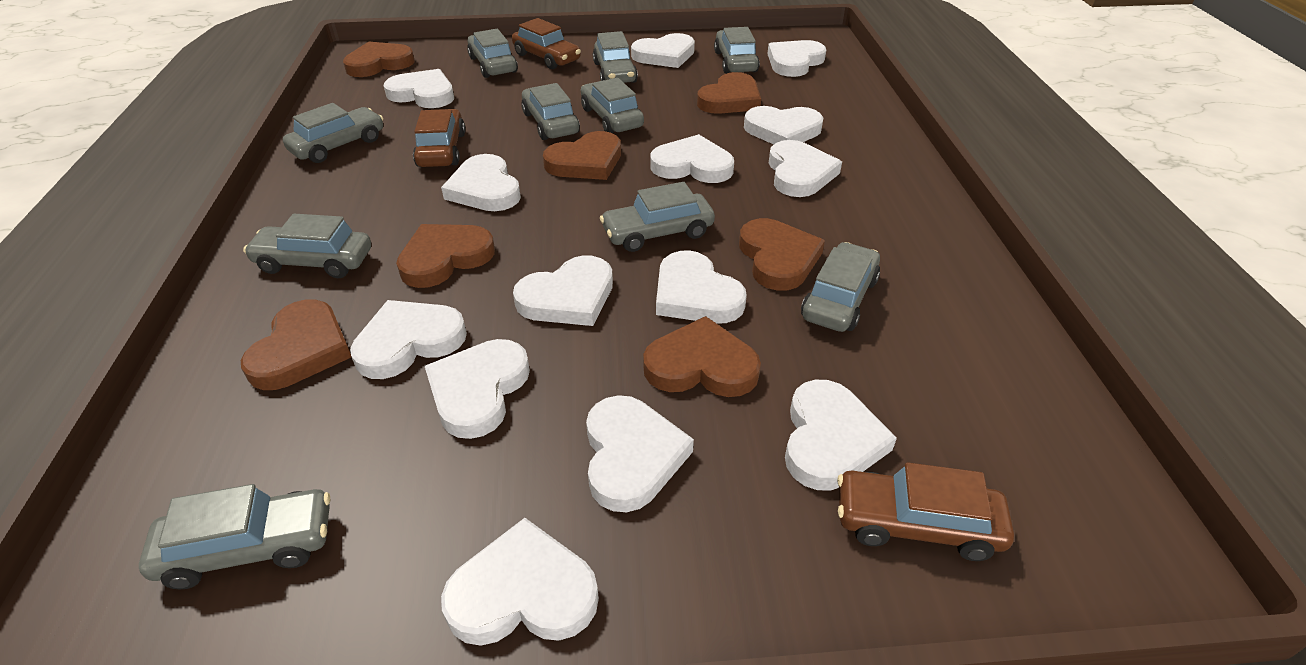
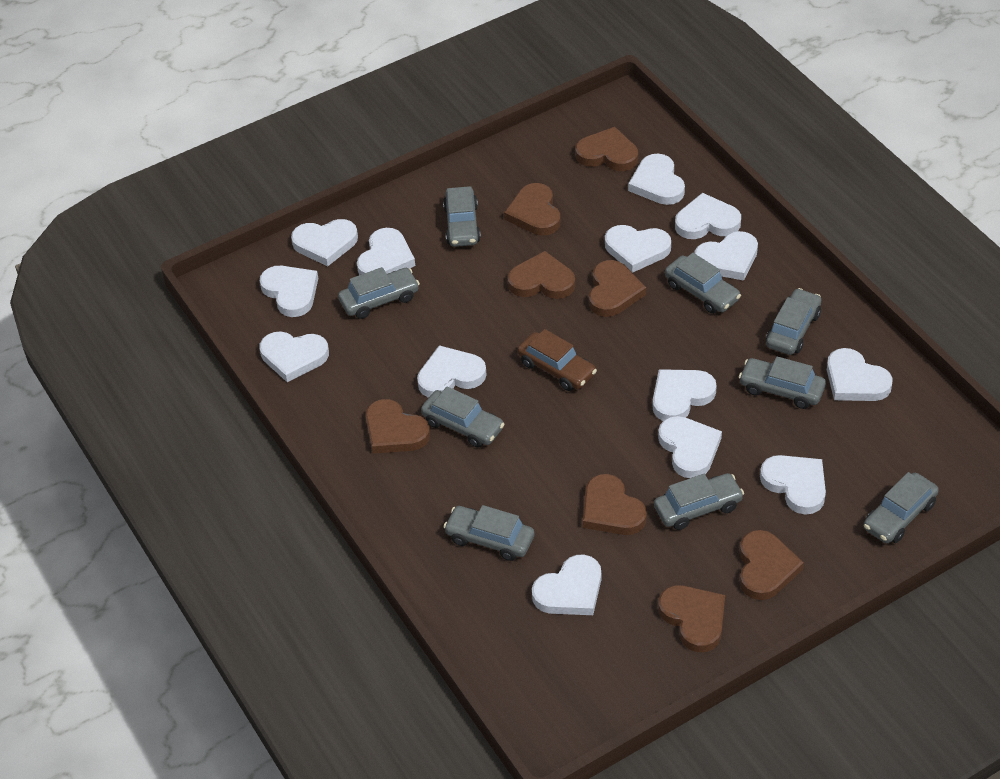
brown car: 3 -> 1
brown heart: 7 -> 8
grey car: 10 -> 9

